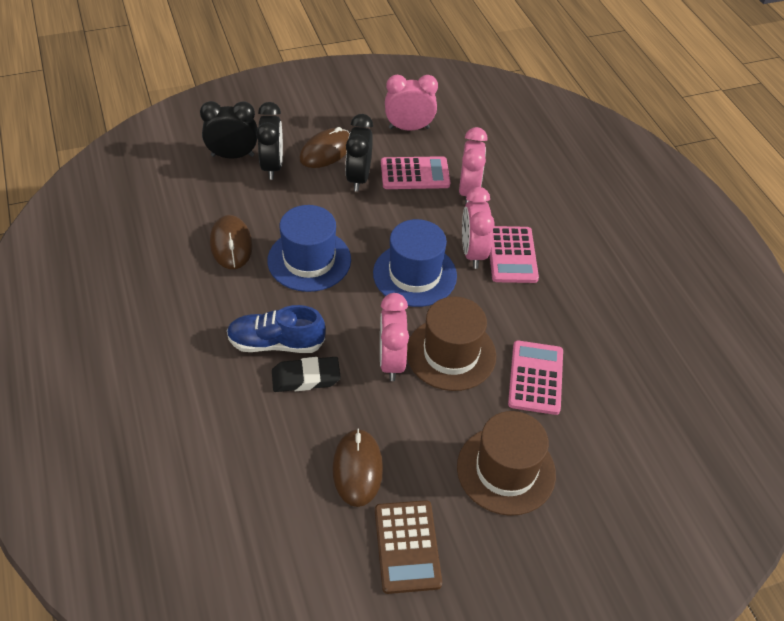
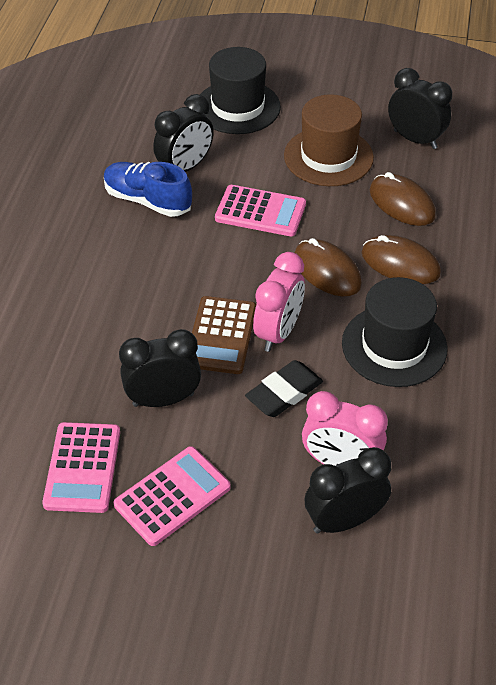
black clock: 3 -> 4
black hat: 0 -> 2
blue hat: 2 -> 0
brown hat: 2 -> 1
pink clock: 4 -> 2

